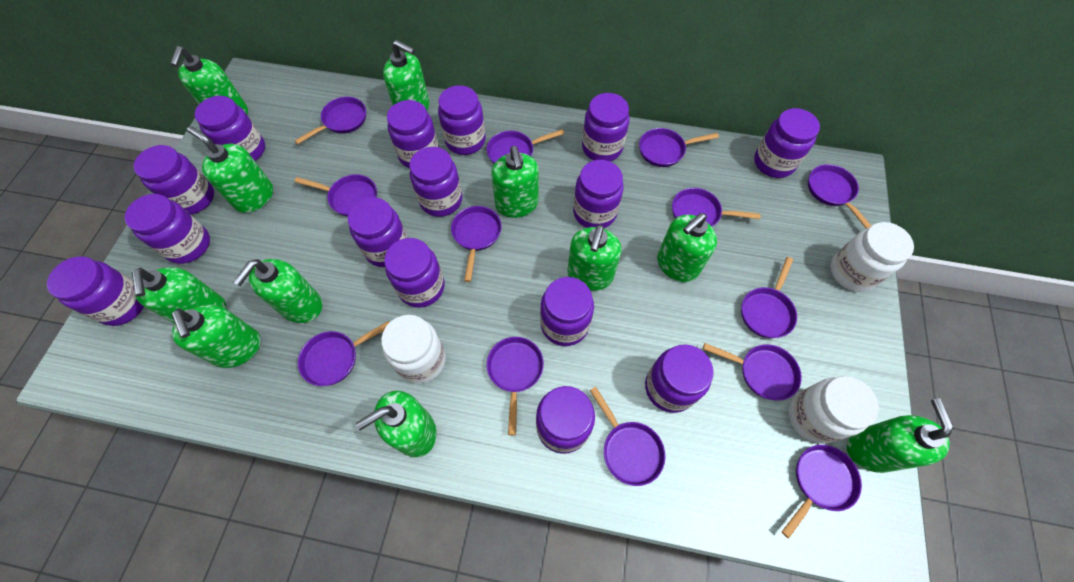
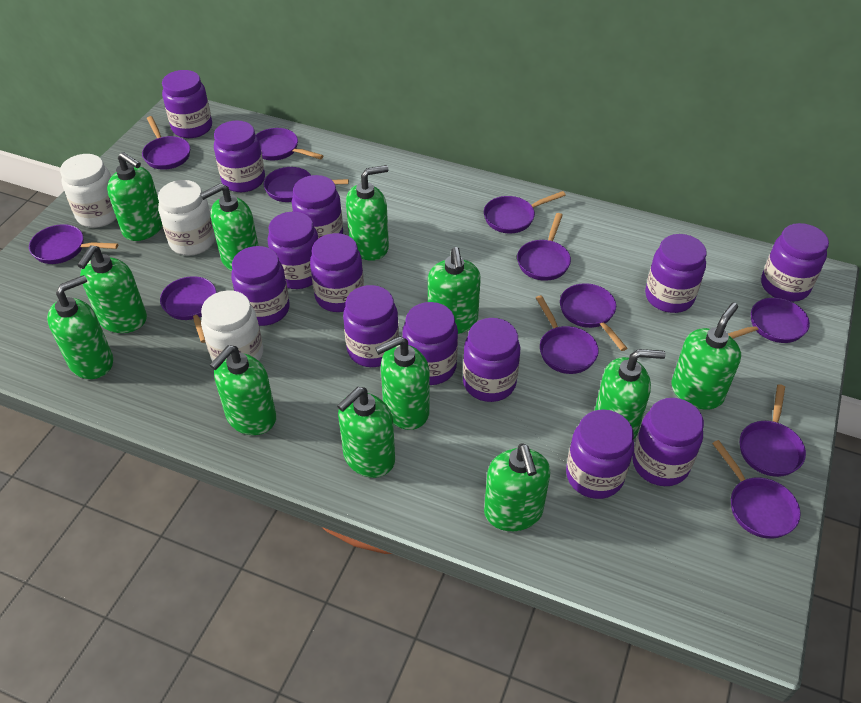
green soap dispenser: 11 -> 12
purple jar: 15 -> 13
purple pan: 13 -> 12

